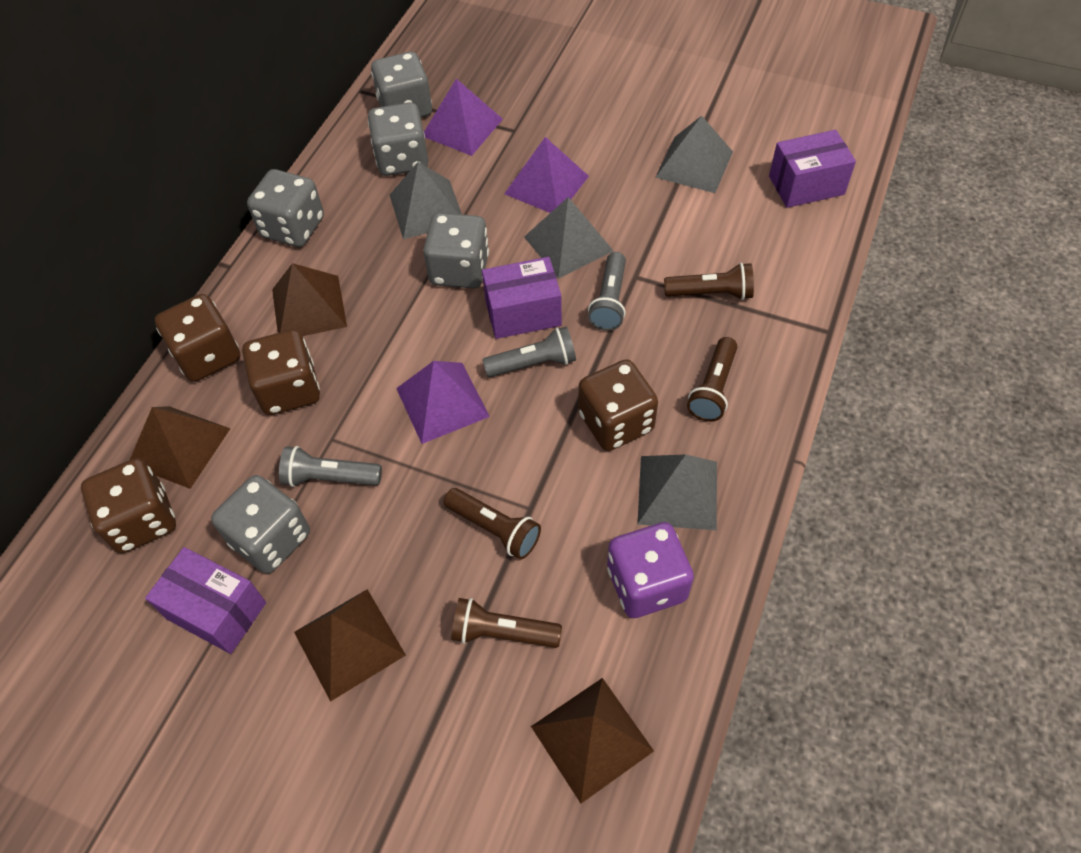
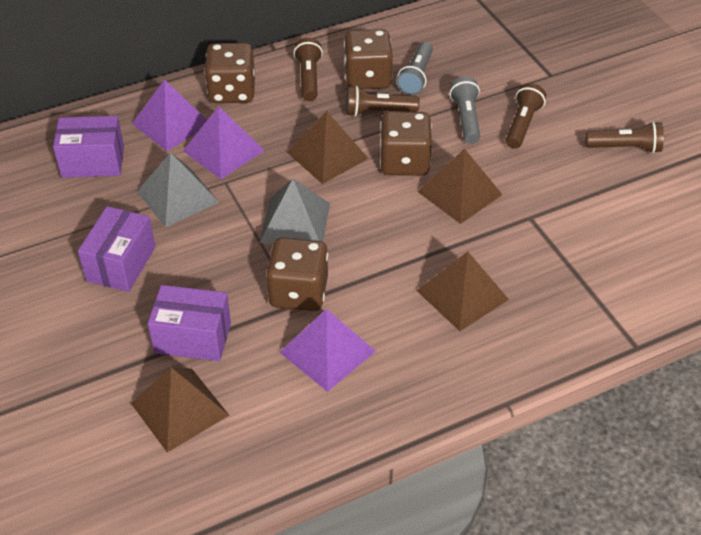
grey dice: 5 -> 0
grey flashlight: 3 -> 2
grey pyramid: 4 -> 2
purple dice: 1 -> 0

